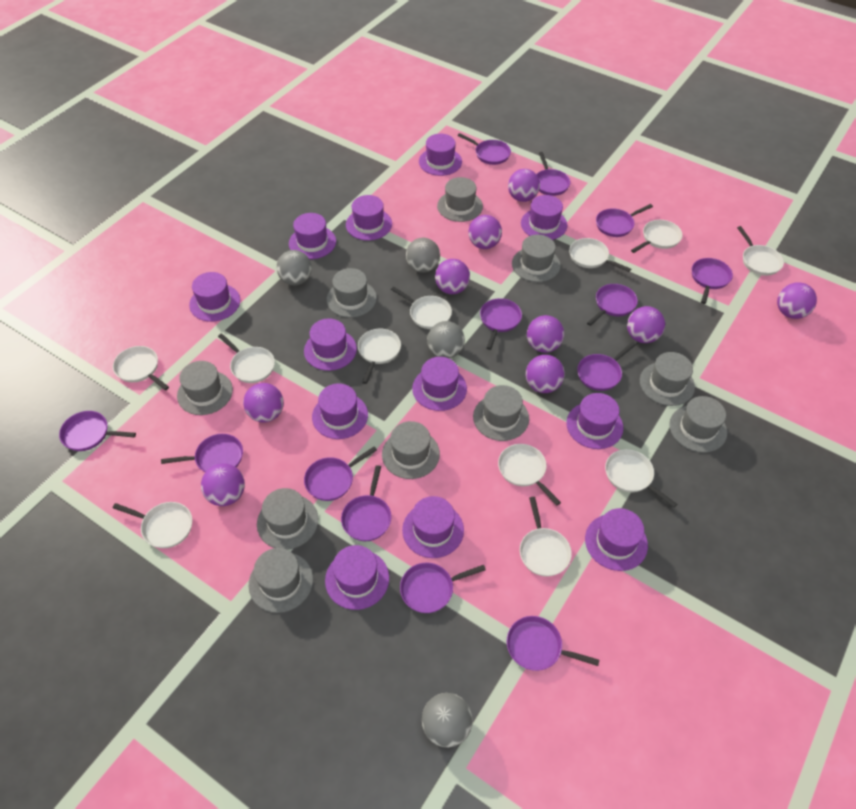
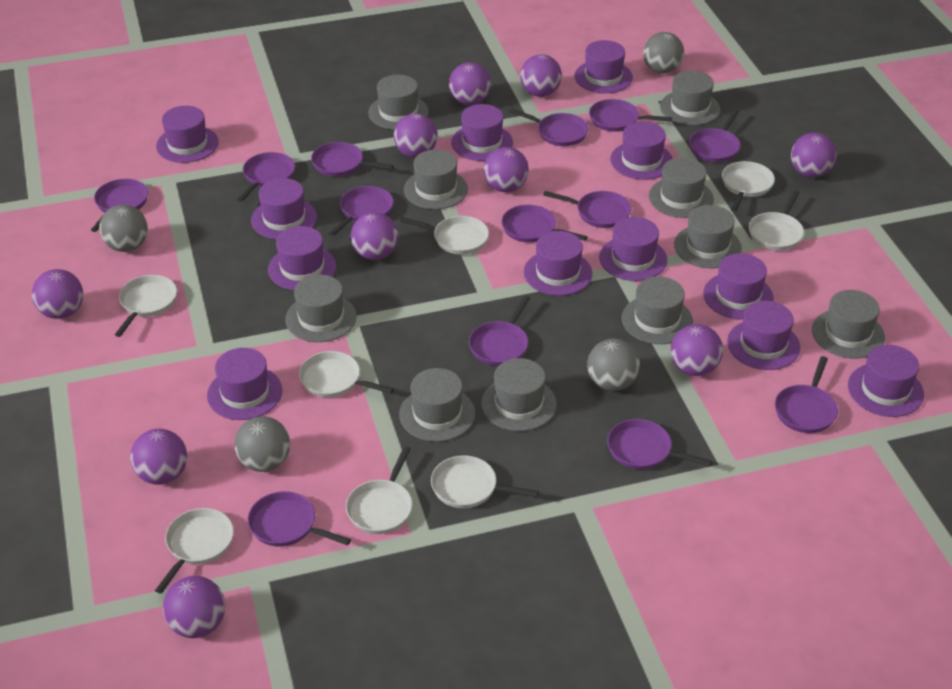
purple ball: 9 -> 10
white pan: 11 -> 8

